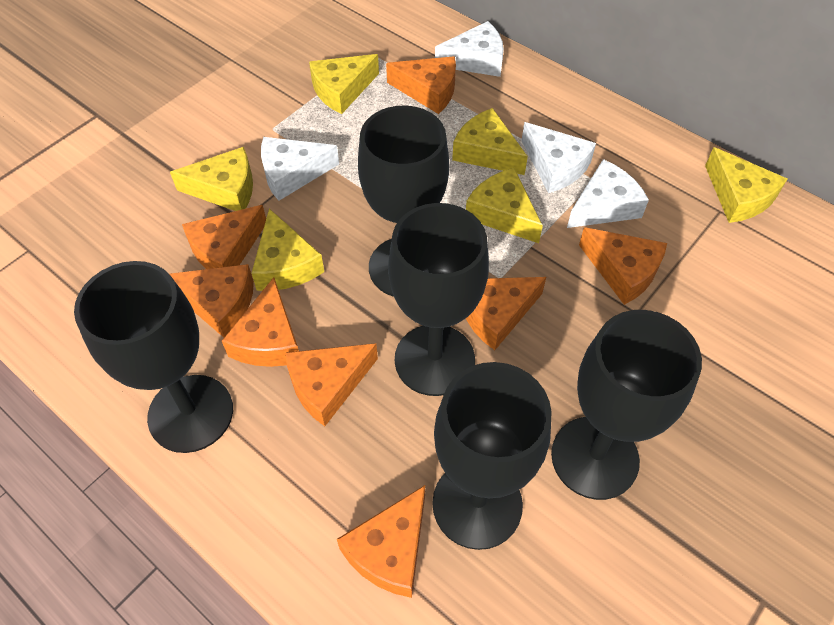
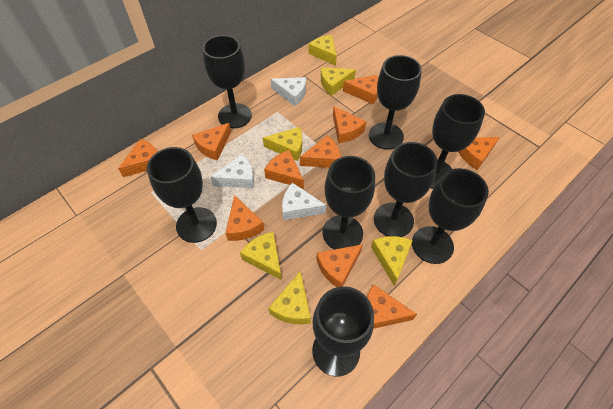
black goblet: 5 -> 8
orange cheese: 8 -> 10
white cheese: 4 -> 3

